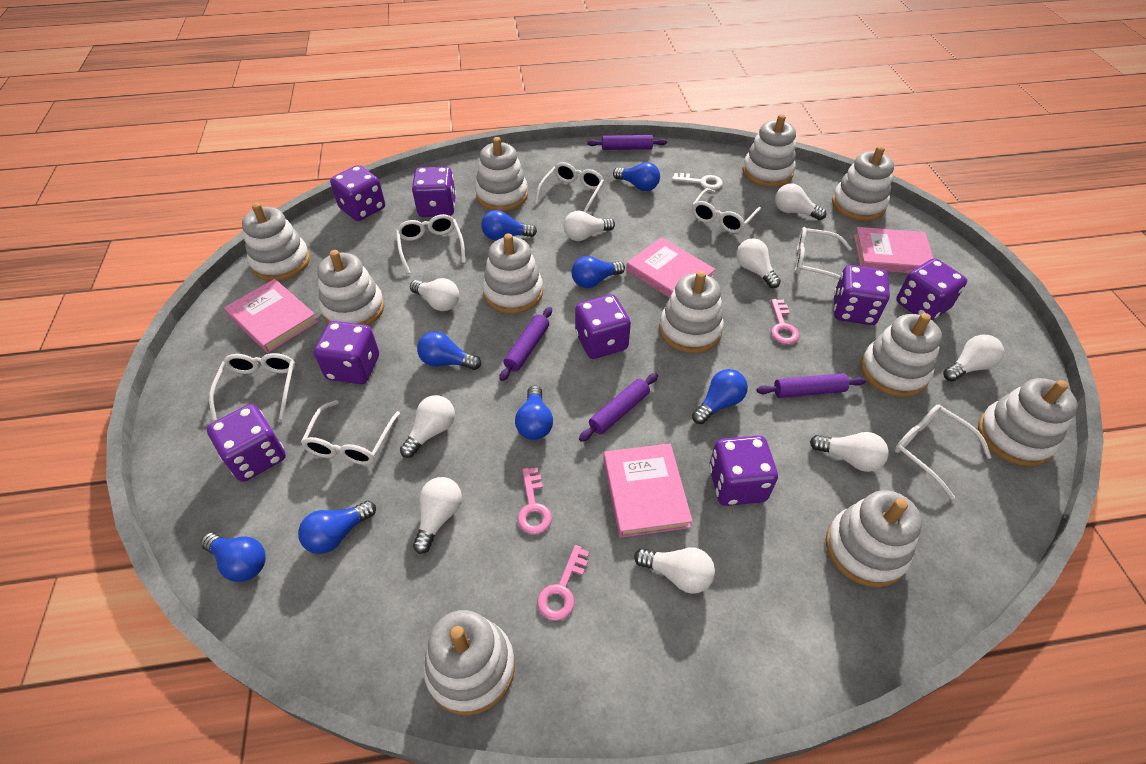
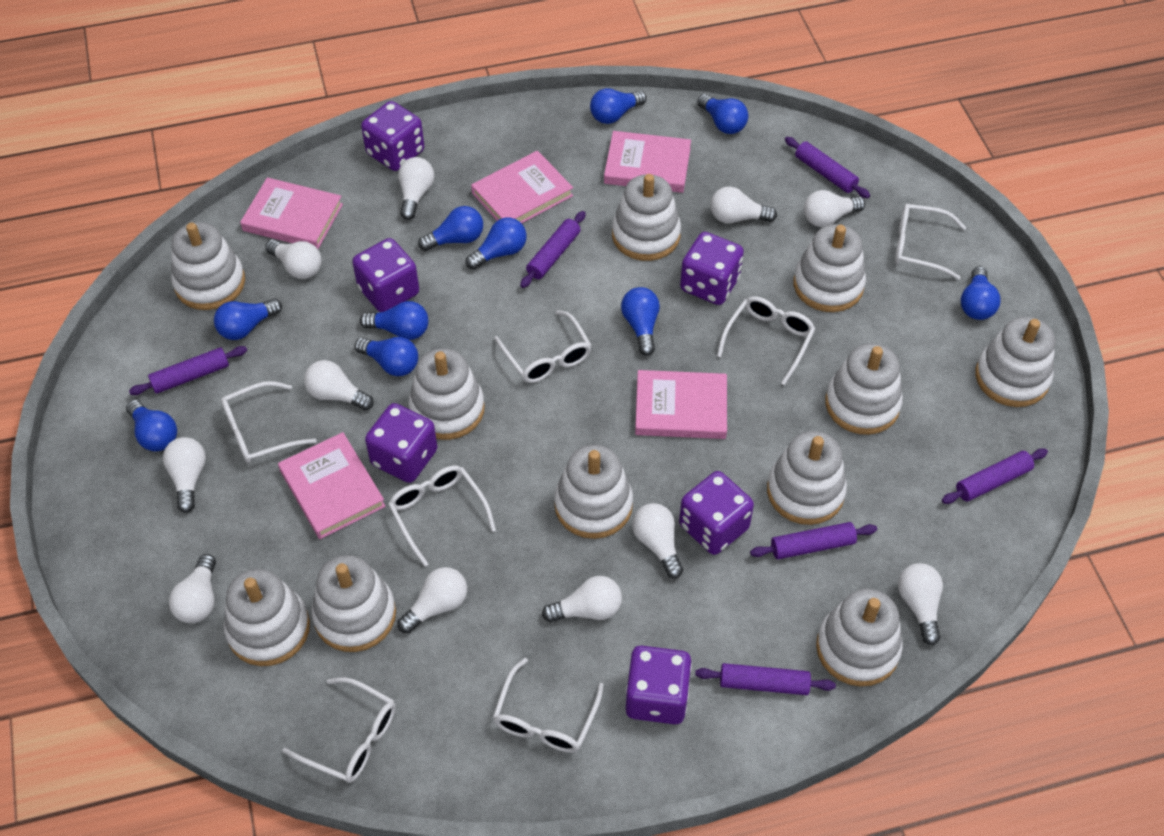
blue light bulb: 8 -> 10
pink book: 4 -> 5
pink key: 3 -> 0
purple dice: 8 -> 6
purple rolling pin: 4 -> 6
white key: 1 -> 0
white light bulb: 9 -> 11

